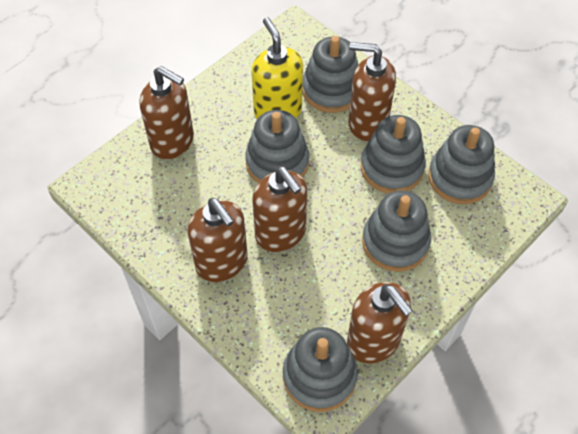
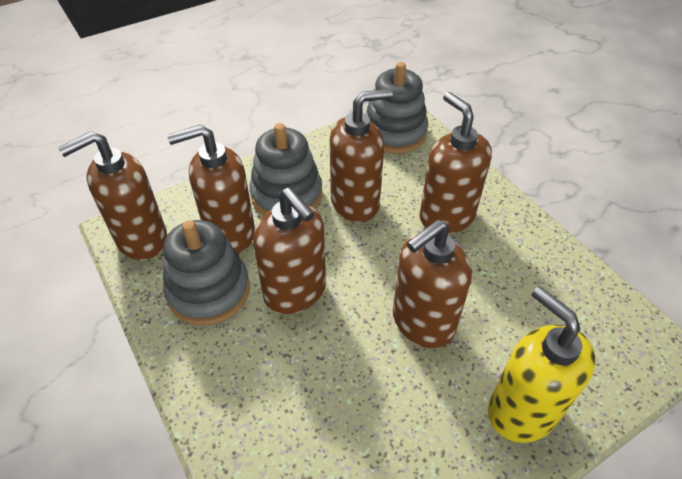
brown soap dispenser: 5 -> 6
grey stacking toy: 6 -> 3

